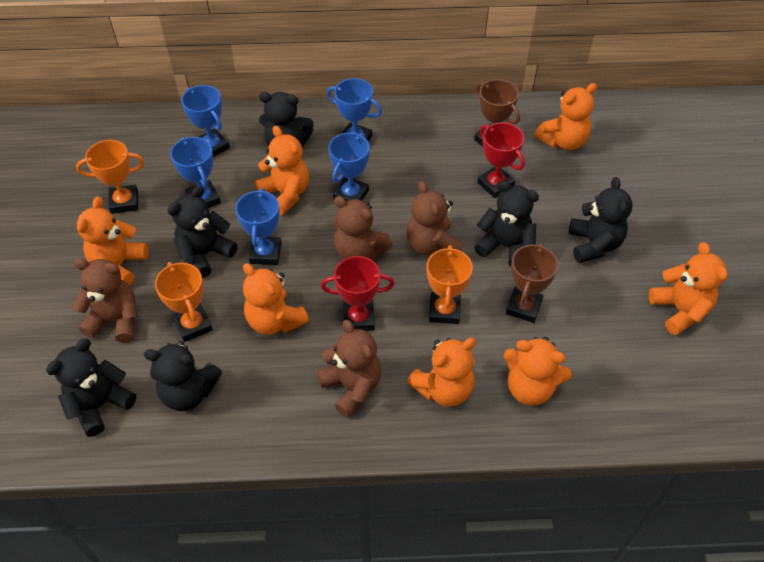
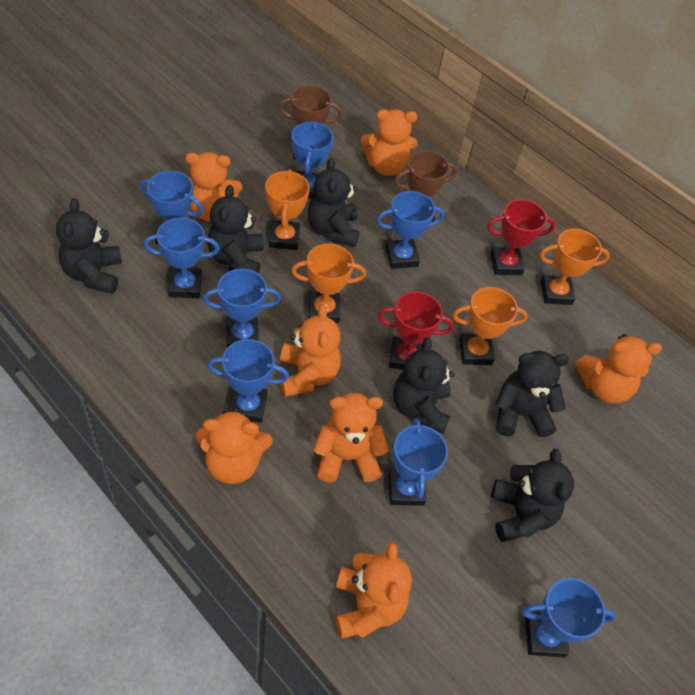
blue trophy: 5 -> 8
brown teddy bear: 4 -> 0
orange trophy: 3 -> 4

